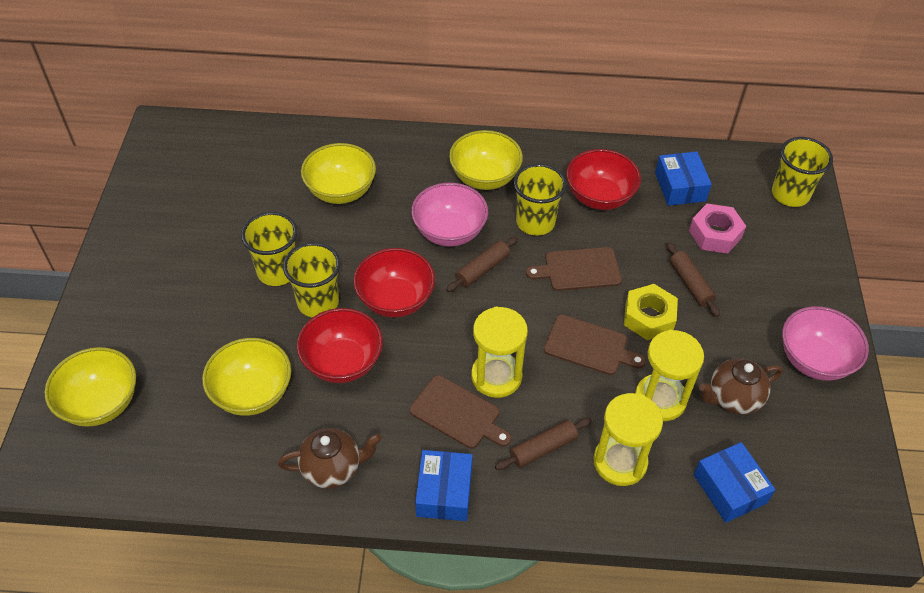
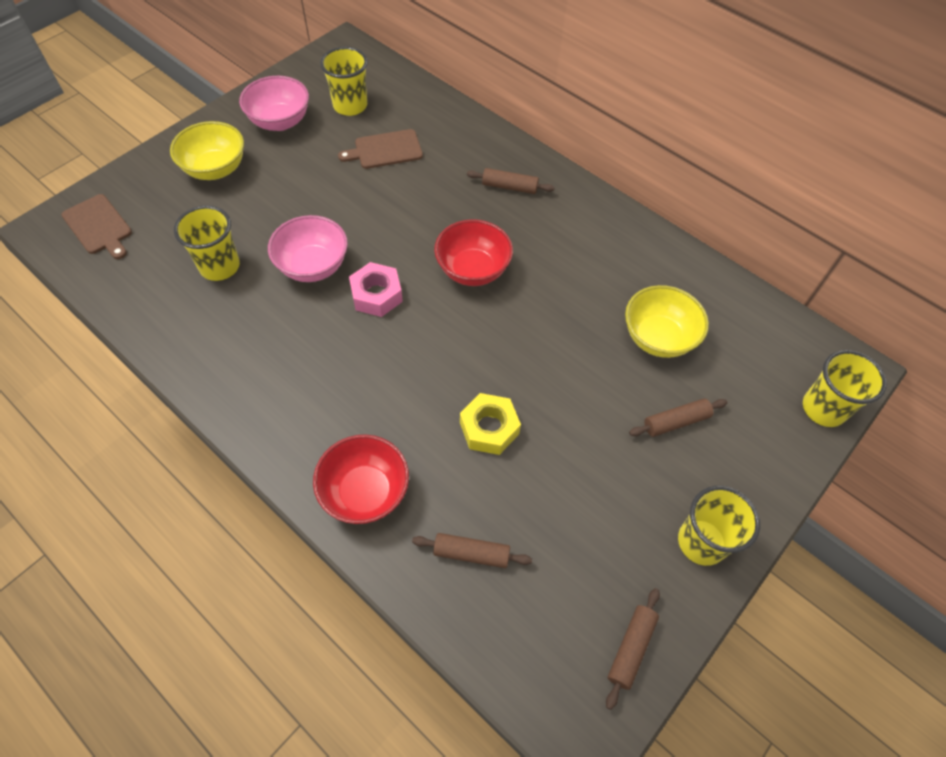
blue box: 3 -> 0
brown cutting board: 3 -> 2
brown rolling pin: 3 -> 4
brown teapot: 2 -> 0
red bowl: 3 -> 2
yellow bowl: 4 -> 2
yellow hourglass: 3 -> 0

